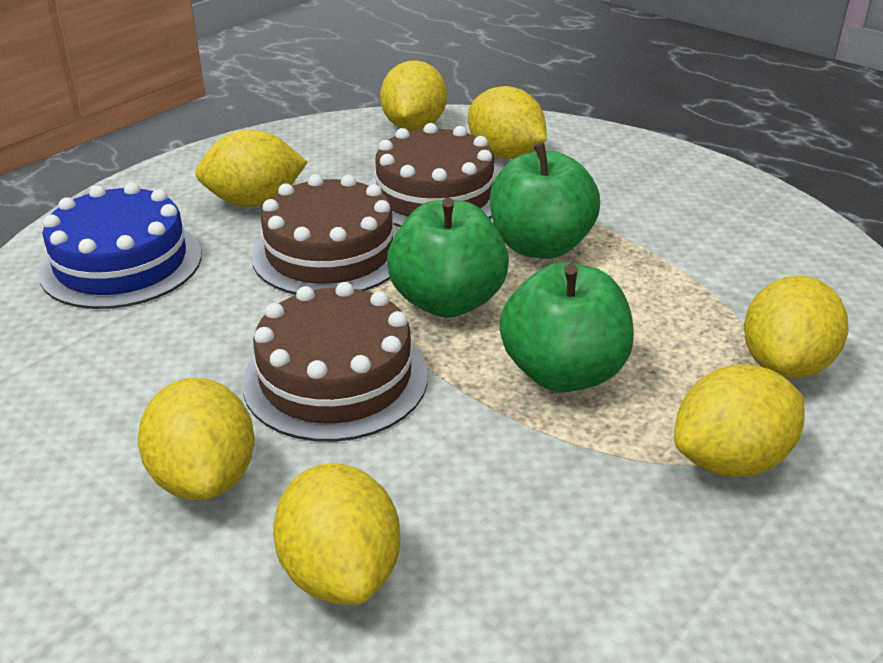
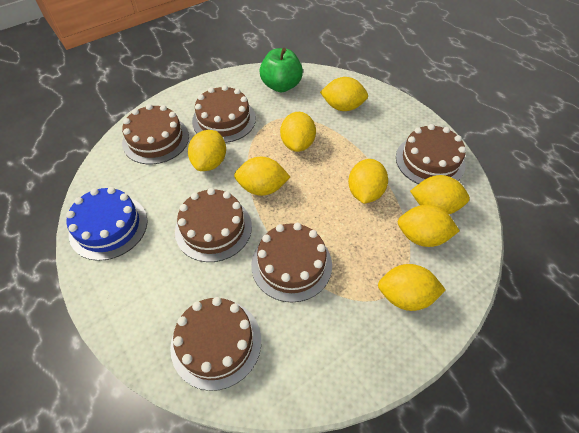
brown cake: 3 -> 6
green apple: 3 -> 1
yellow lemon: 7 -> 8

